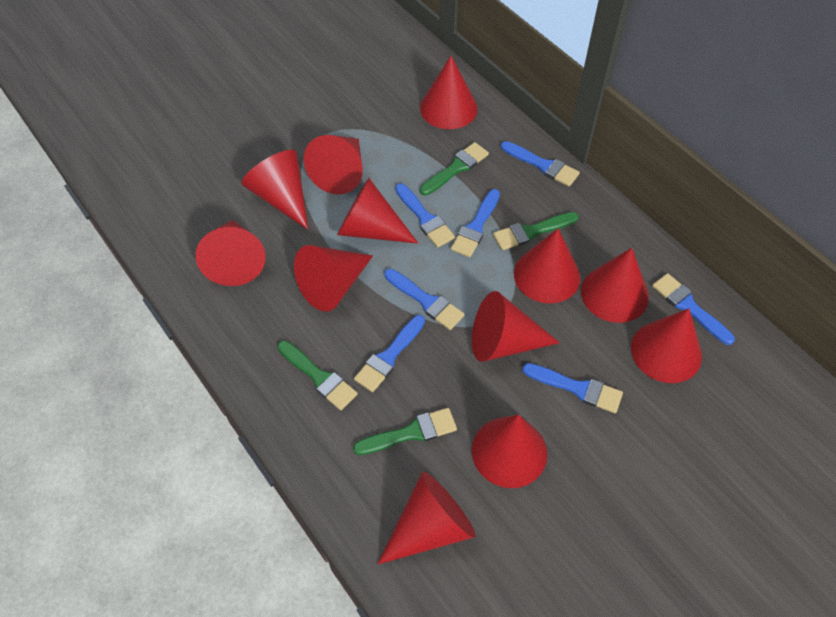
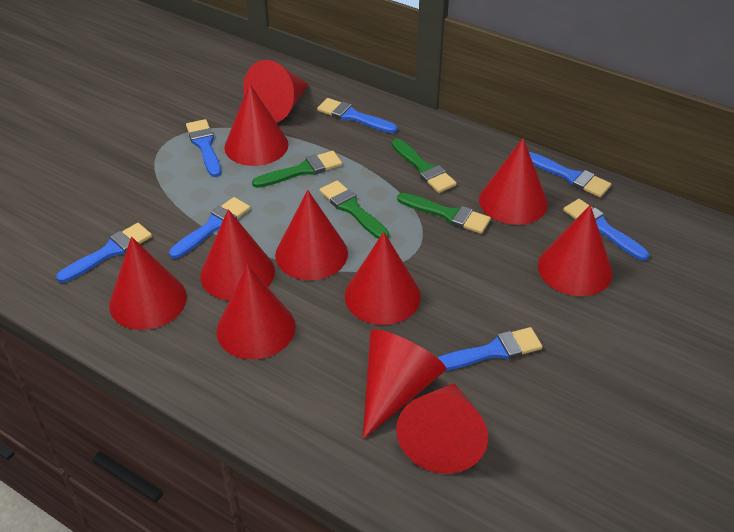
red cone: 12 -> 11

